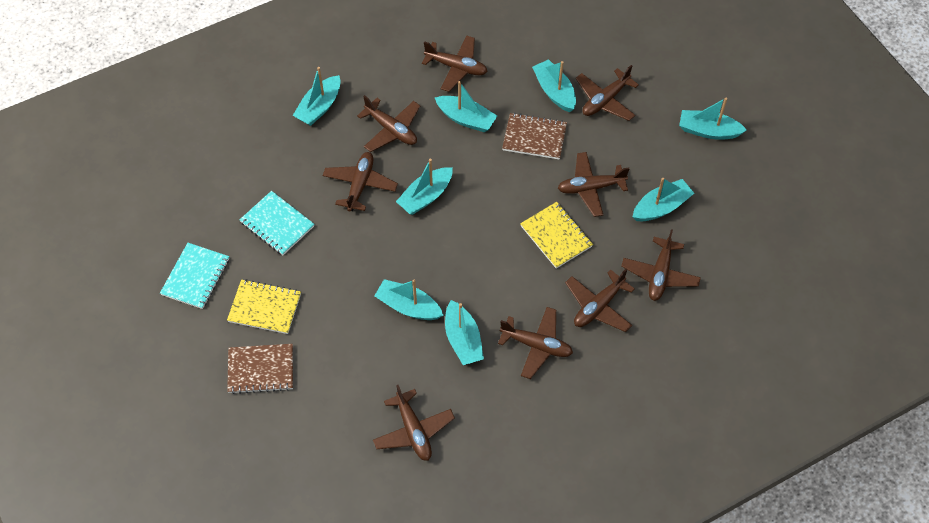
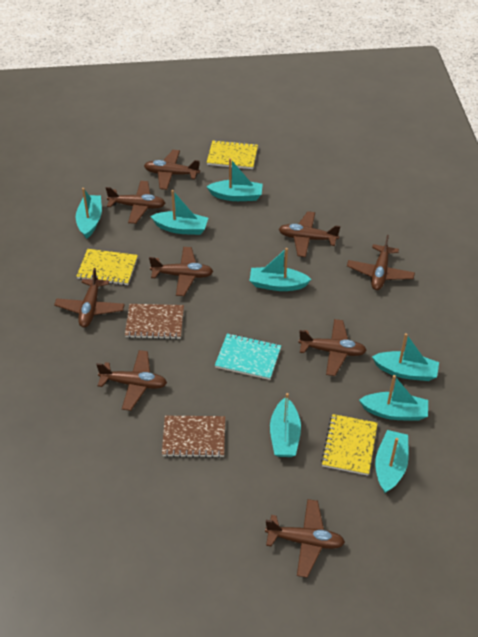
turquoise notebook: 2 -> 1
yellow notebook: 2 -> 3

